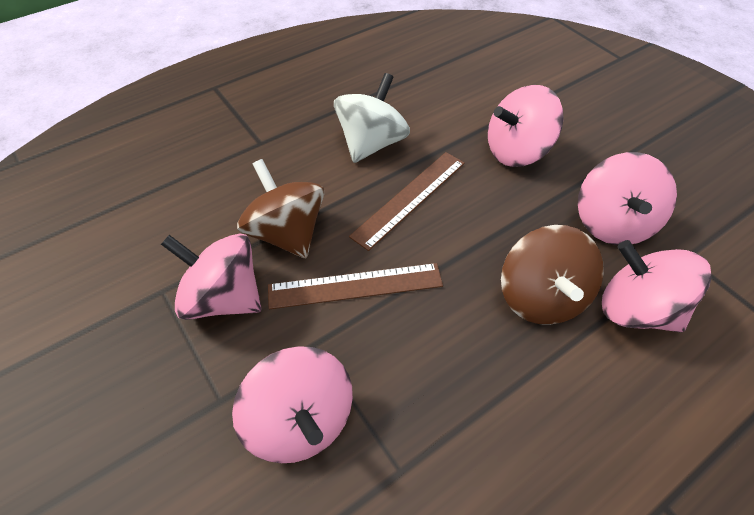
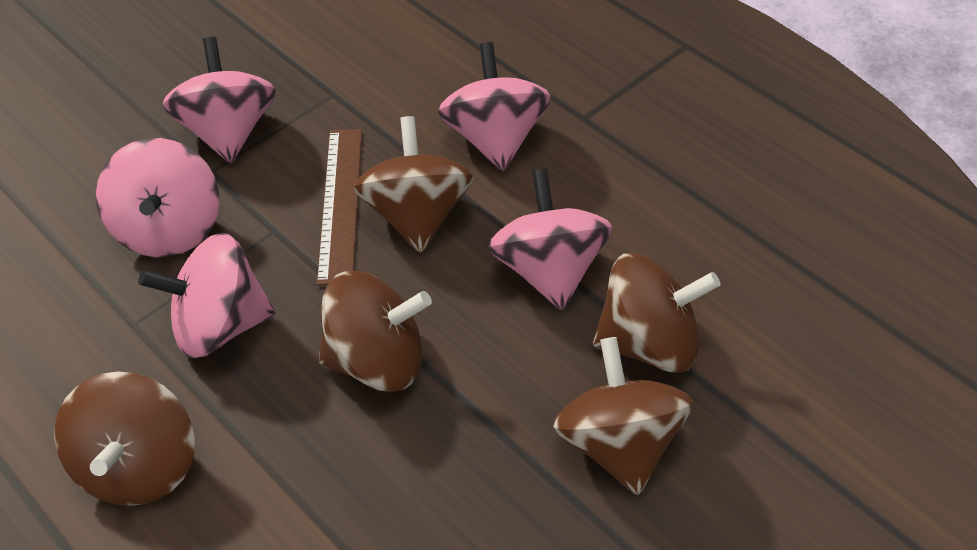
brown ruler: 2 -> 1
brown spinning top: 2 -> 5
white spinning top: 1 -> 0

